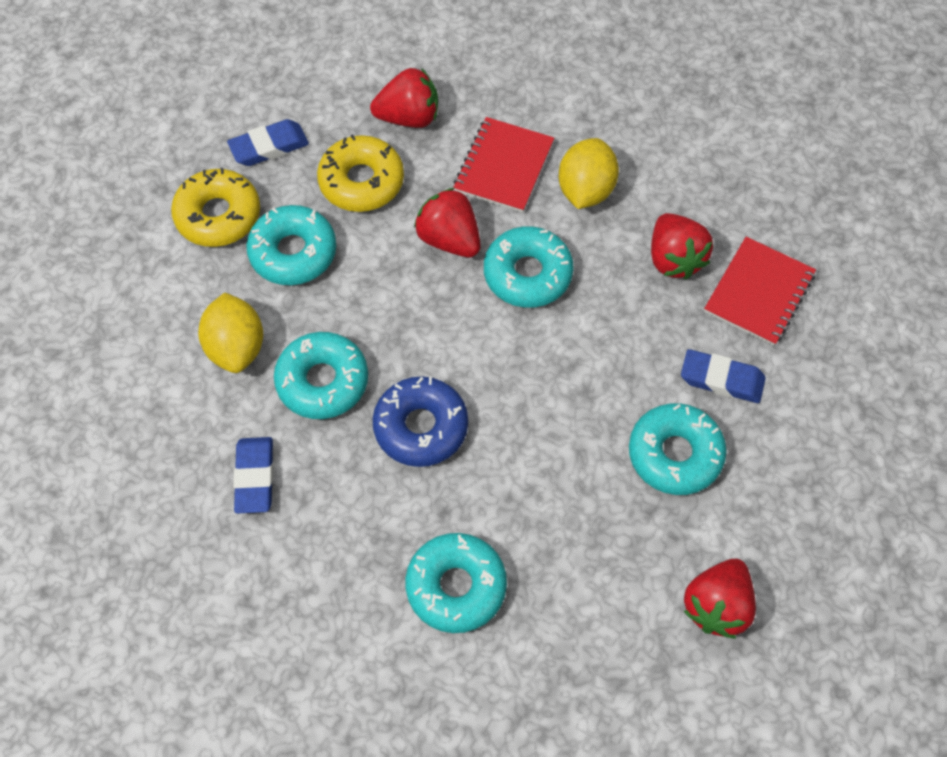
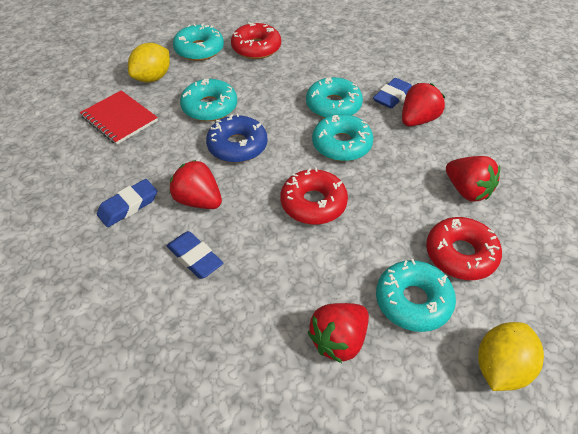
red donut: 0 -> 3
red notebook: 2 -> 1
yellow donut: 2 -> 0

